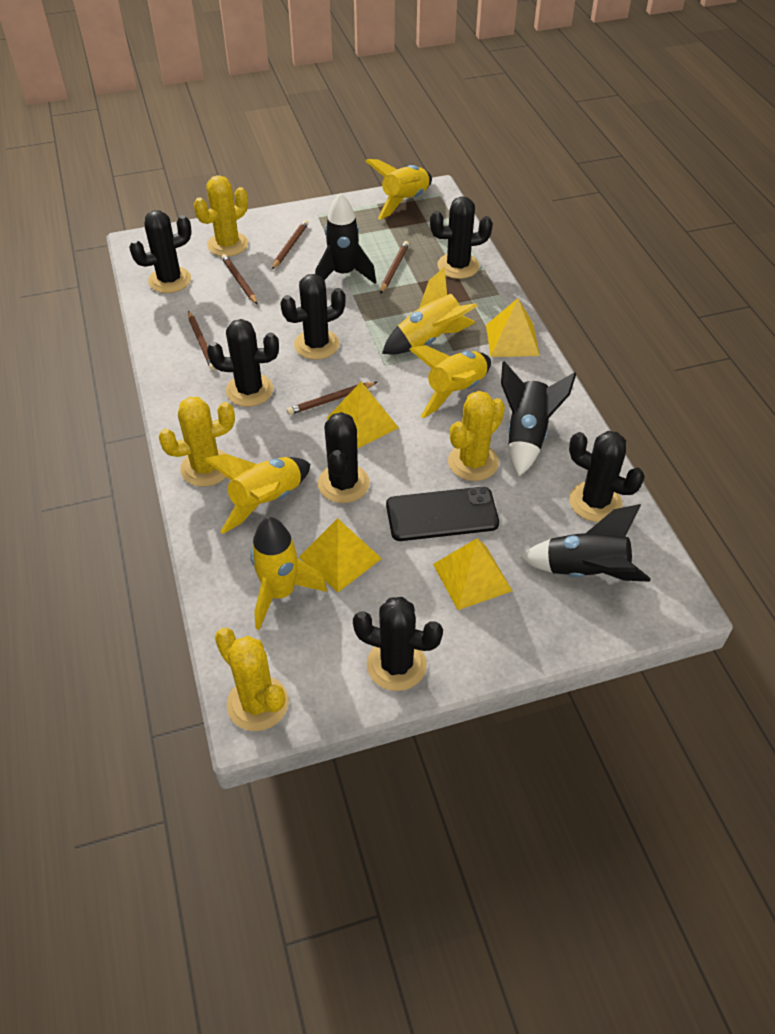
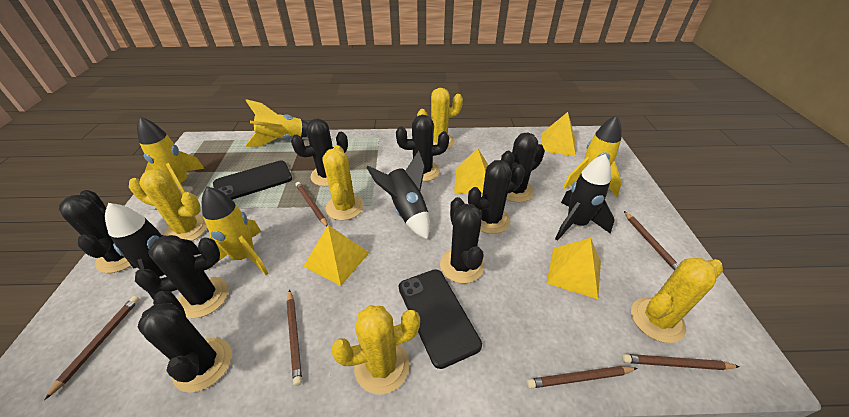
black cactus: 7 -> 8
black phone: 1 -> 2
brown pencil: 5 -> 6
yellow cactus: 4 -> 5
yellow rocket: 5 -> 4

